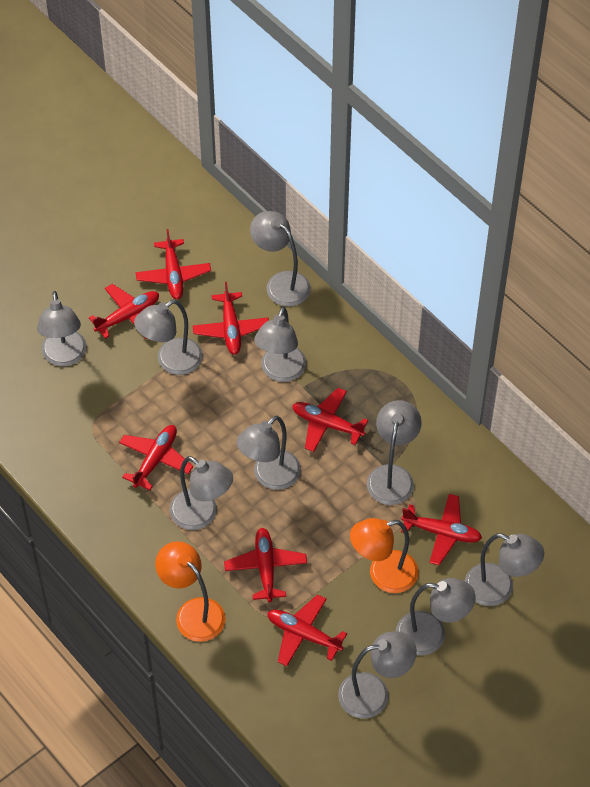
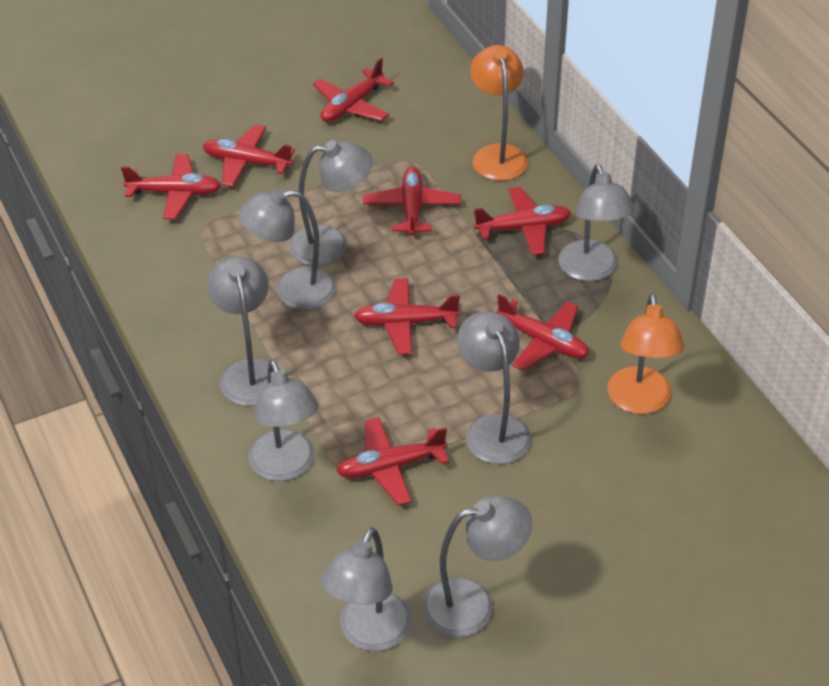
grey lamp: 10 -> 8

